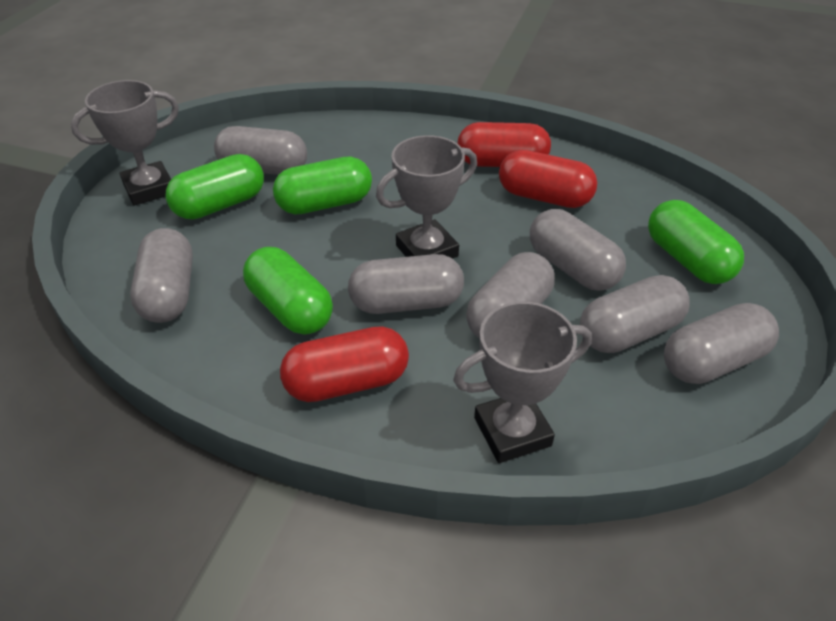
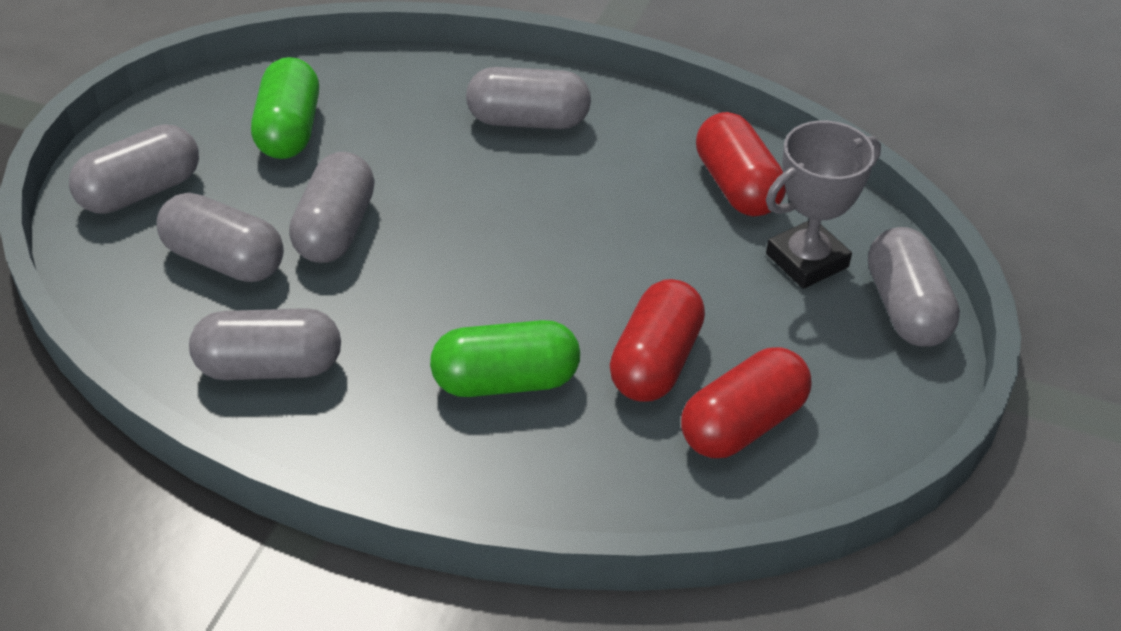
green capsule: 4 -> 2
grey capsule: 7 -> 6
grey trophy: 3 -> 1

